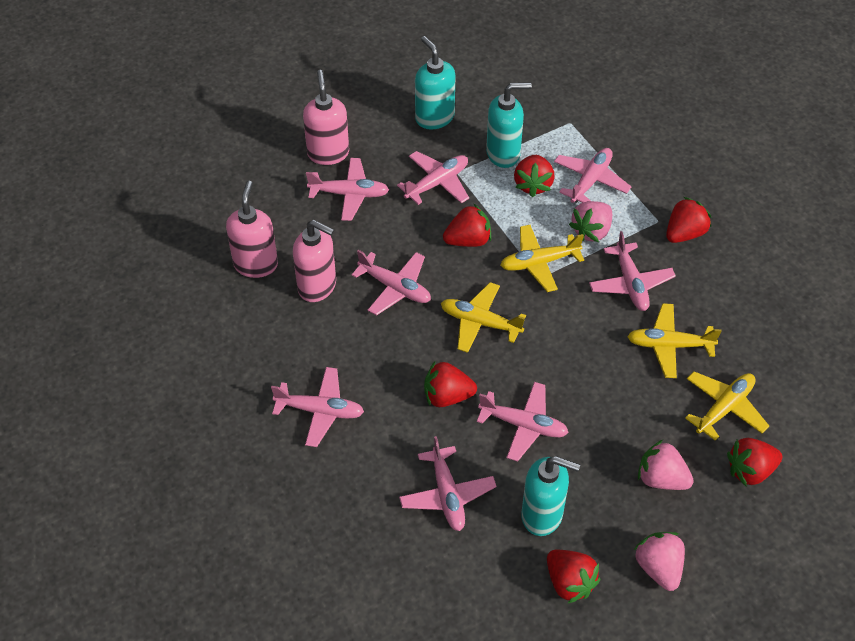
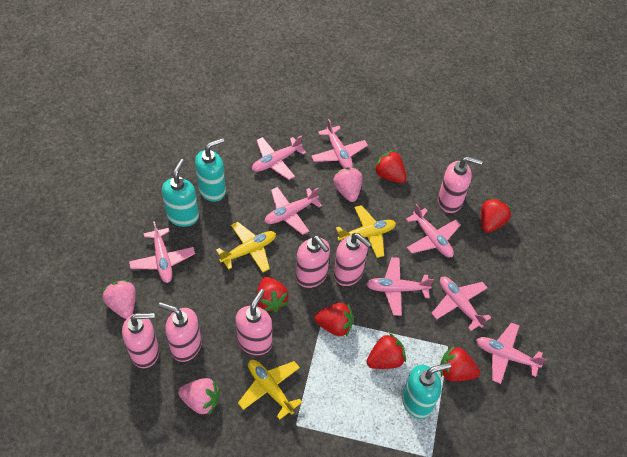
pink soap dispenser: 3 -> 6
yellow plane: 4 -> 3

